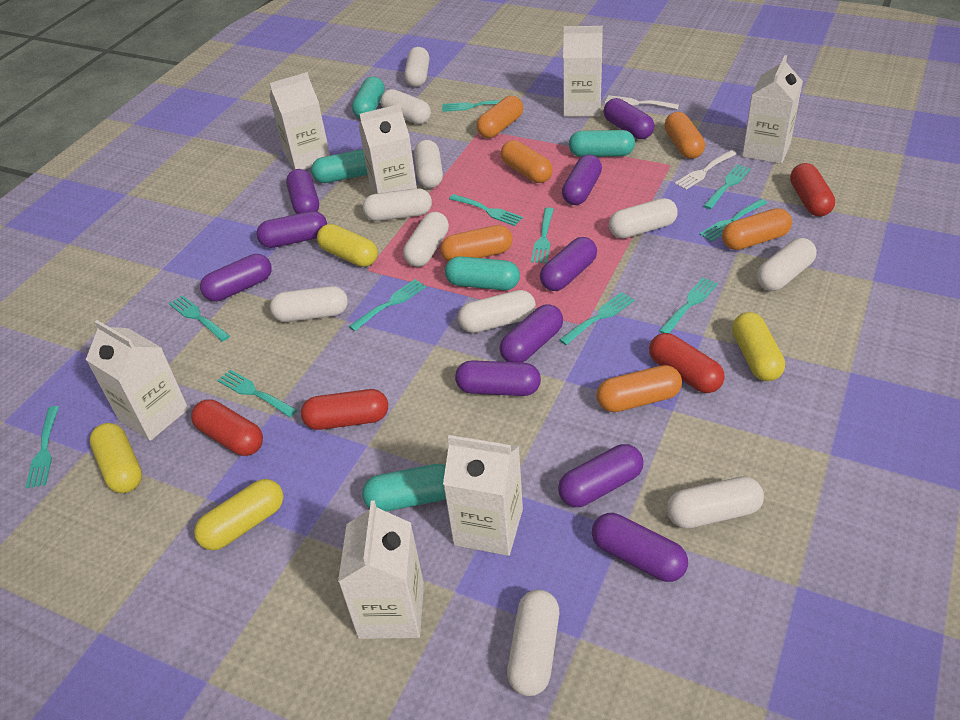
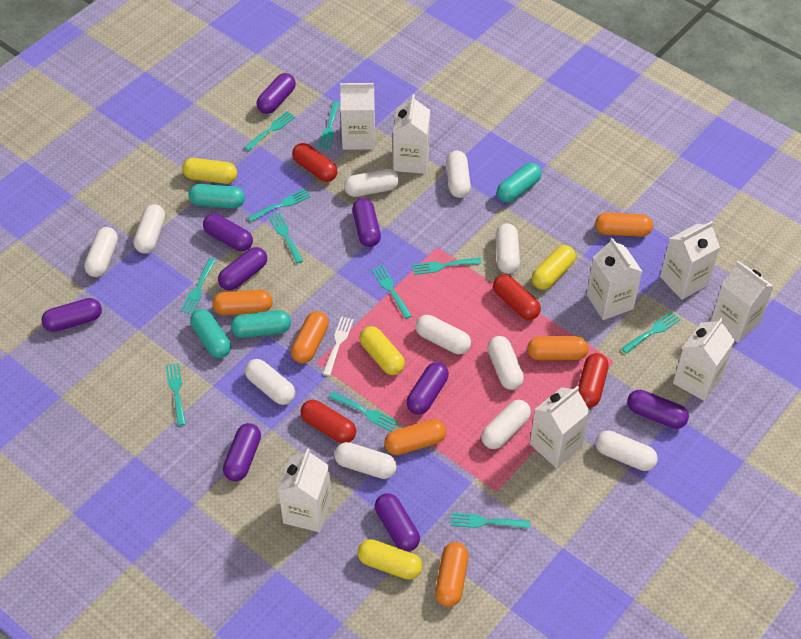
purple capsule: 10 -> 9
turquoise capsule: 5 -> 4
white carton: 7 -> 8
white fork: 2 -> 1

